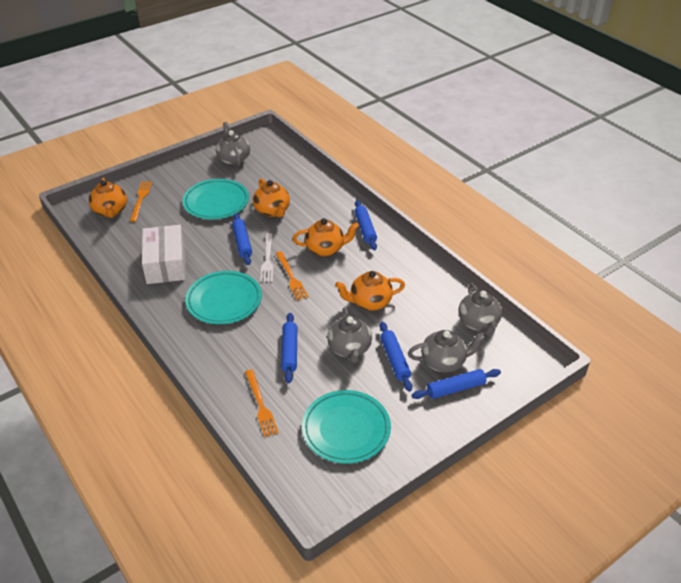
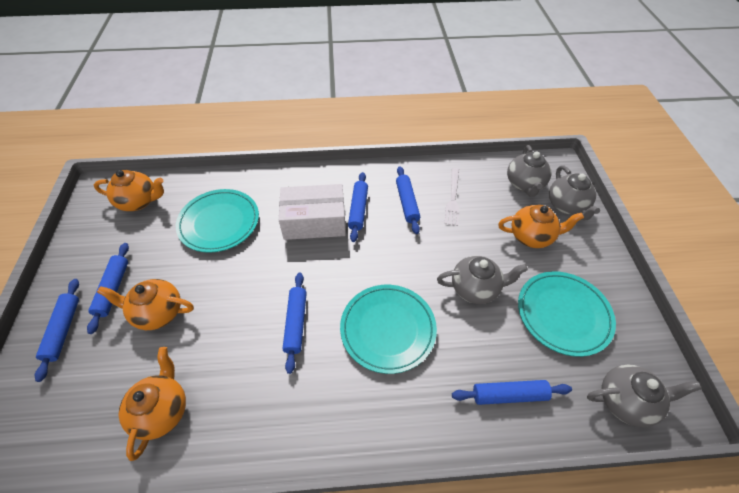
blue rolling pin: 5 -> 6
orange fork: 3 -> 0

